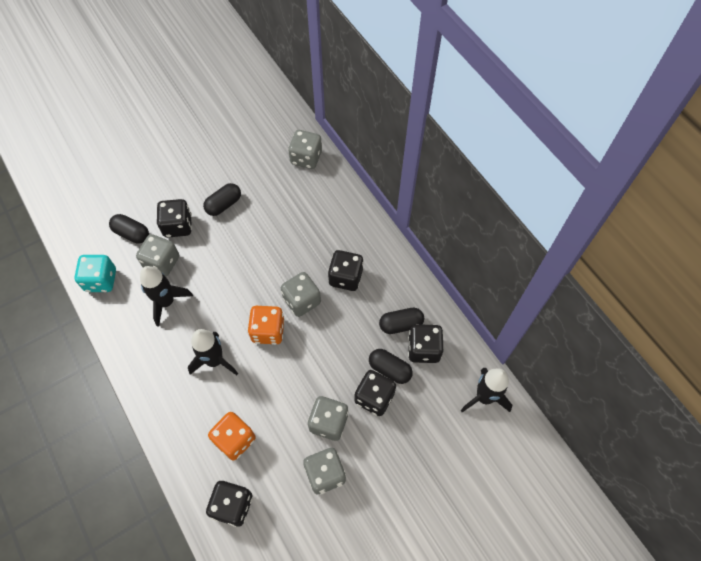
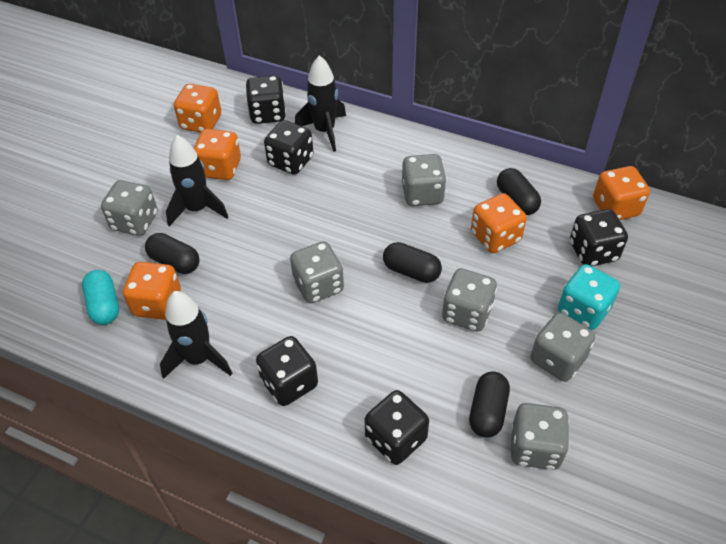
grey dice: 5 -> 6
orange dice: 2 -> 5
turquoise capsule: 0 -> 1

